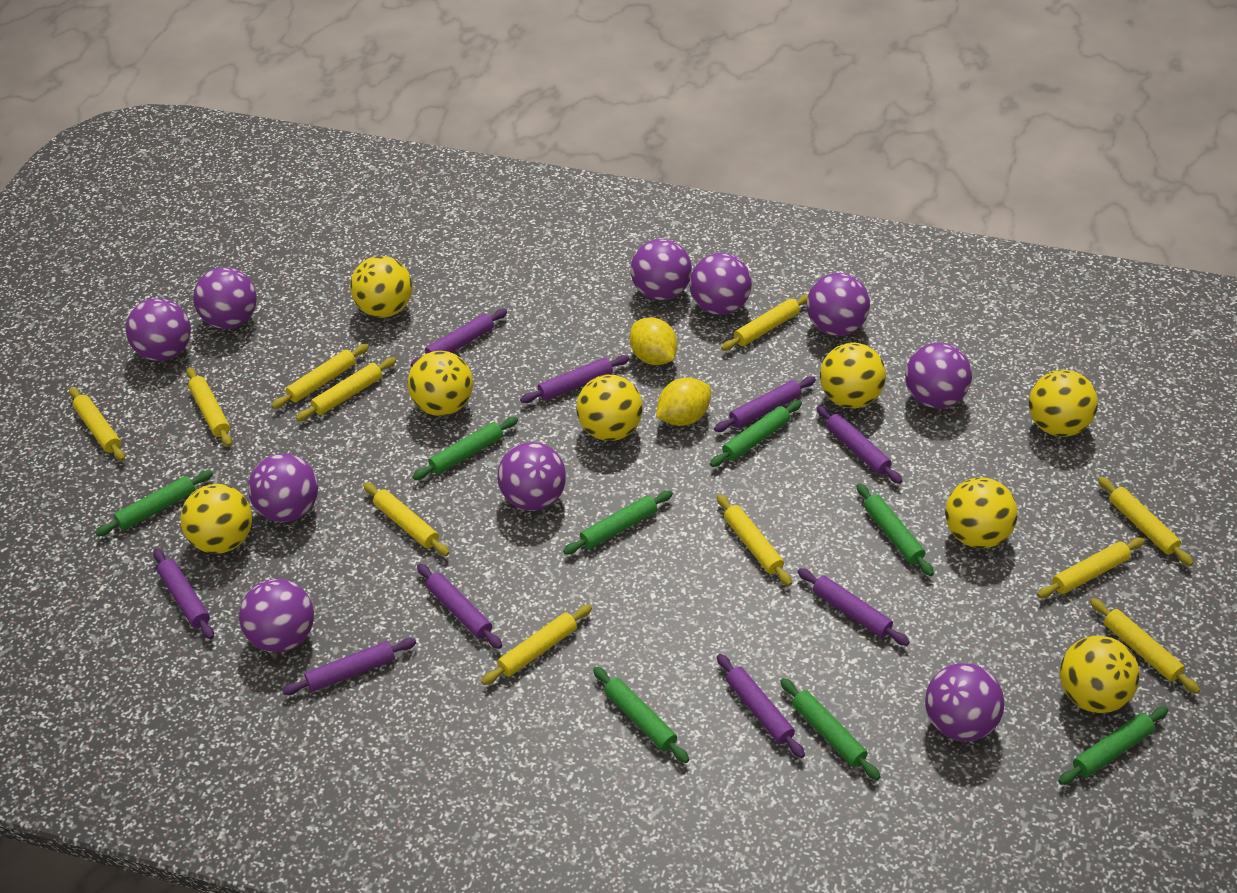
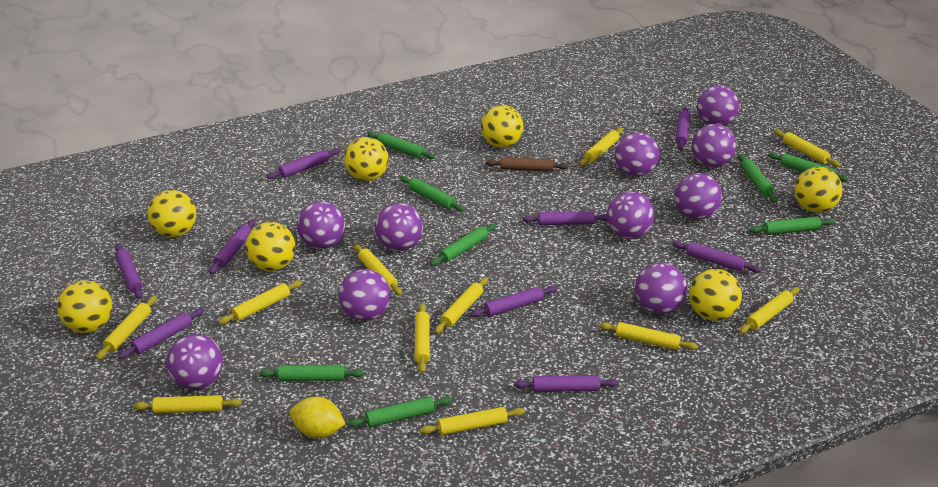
brown rolling pin: 0 -> 1
yellow ball: 8 -> 7
yellow lemon: 2 -> 1

